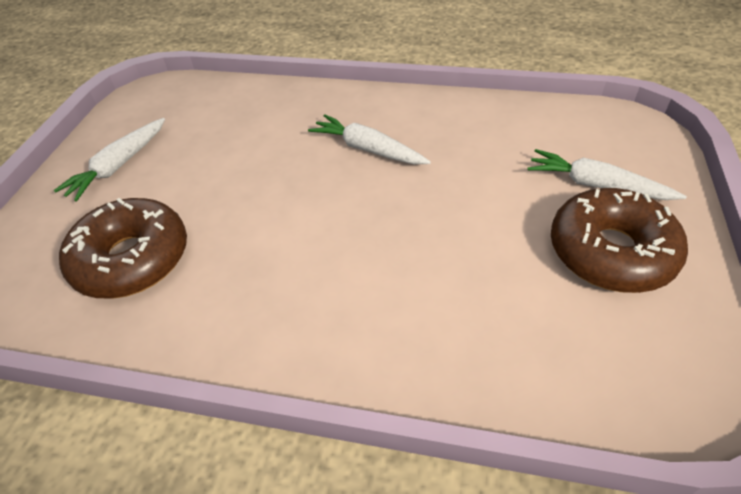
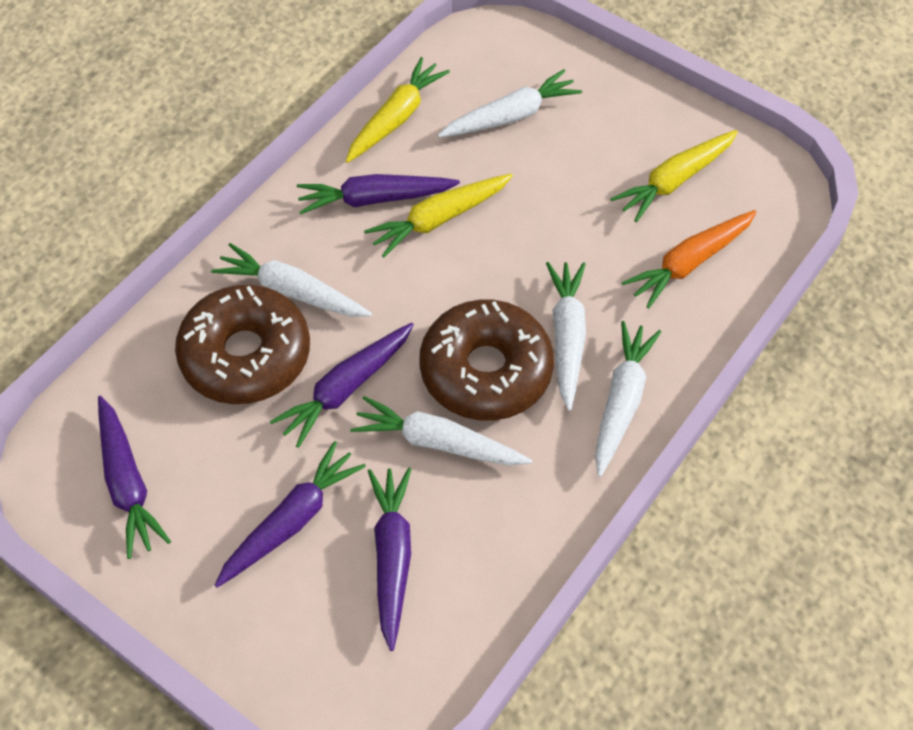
orange carrot: 0 -> 1
purple carrot: 0 -> 5
white carrot: 3 -> 5
yellow carrot: 0 -> 3

